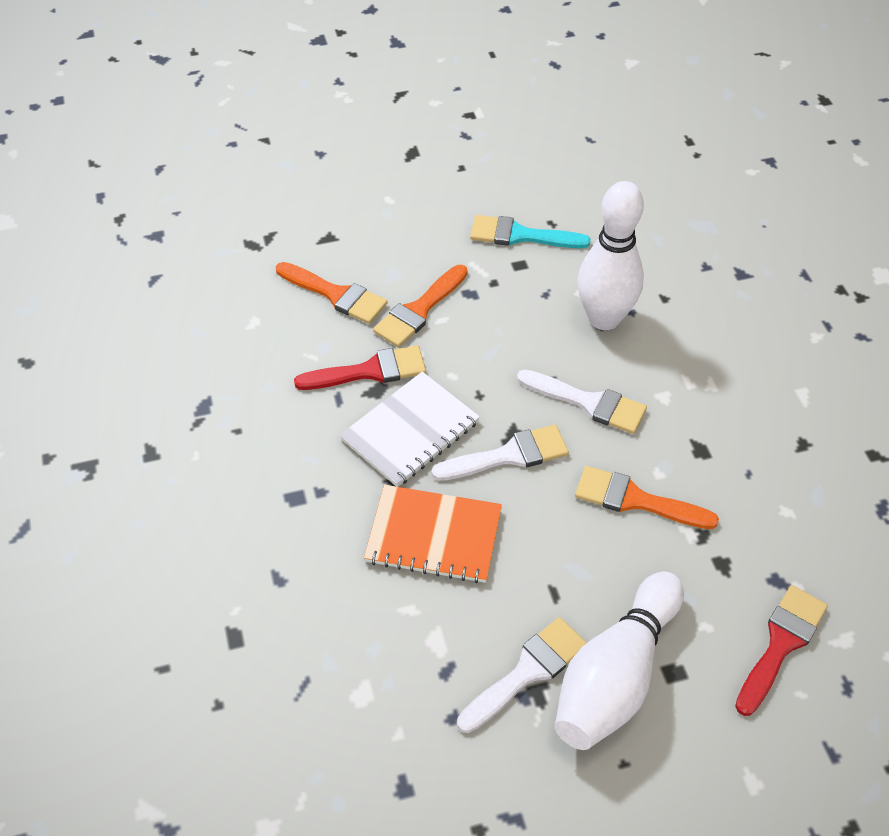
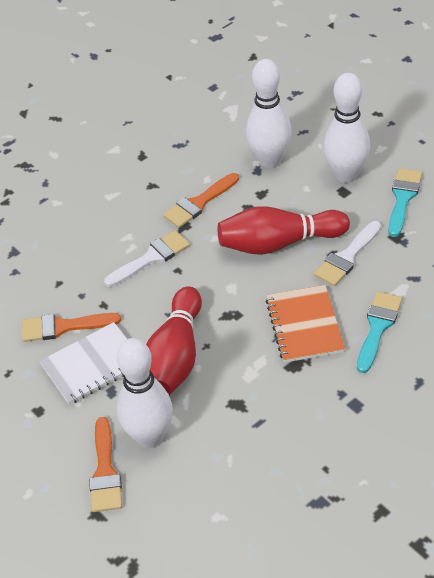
red bowling pin: 0 -> 2
red brush: 2 -> 0
turquoise brush: 1 -> 2
white bowling pin: 2 -> 3
white brush: 3 -> 2

